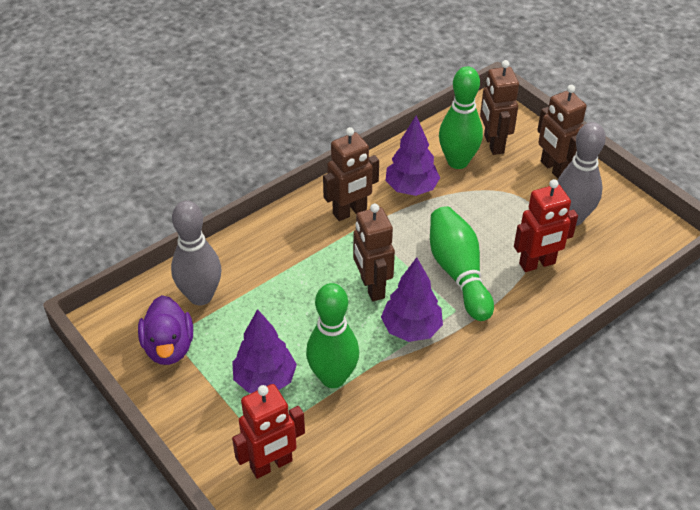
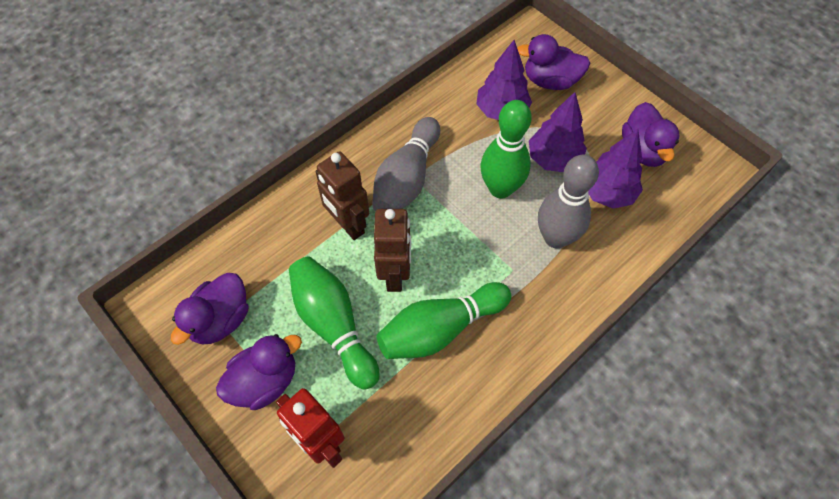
brown robot: 4 -> 2
purple duck: 1 -> 4
red robot: 2 -> 1

